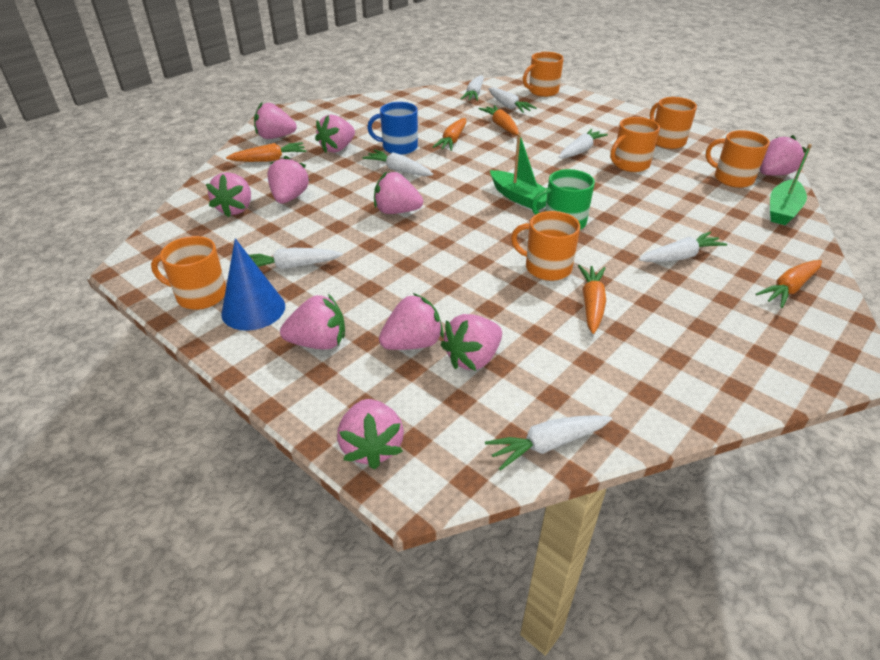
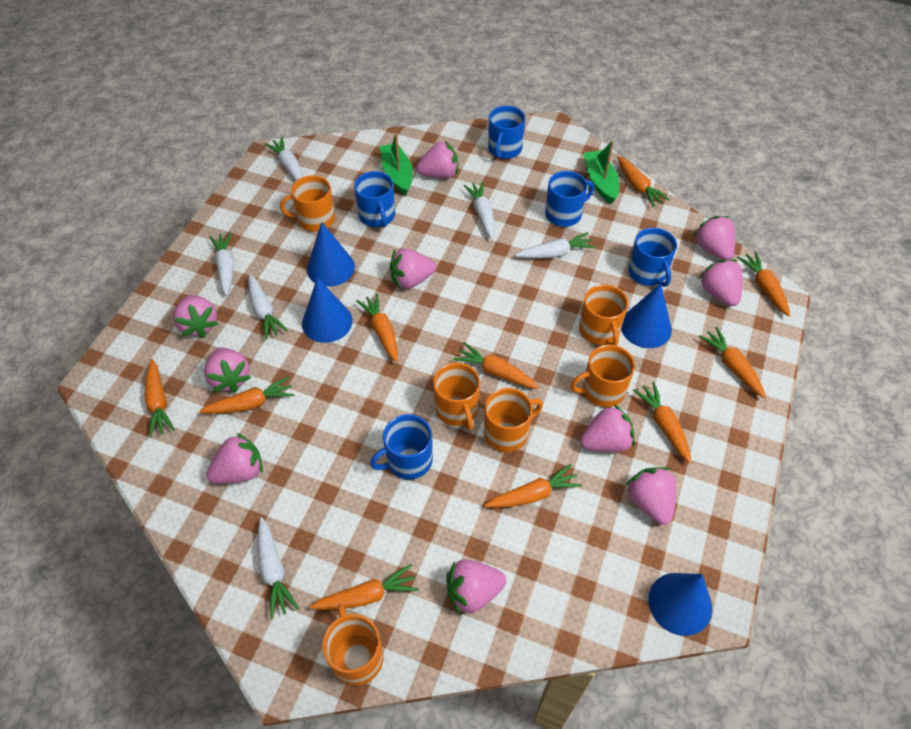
blue cone: 1 -> 4
blue mug: 1 -> 5
green mug: 1 -> 0
orange carrot: 5 -> 10
white carrot: 7 -> 6

